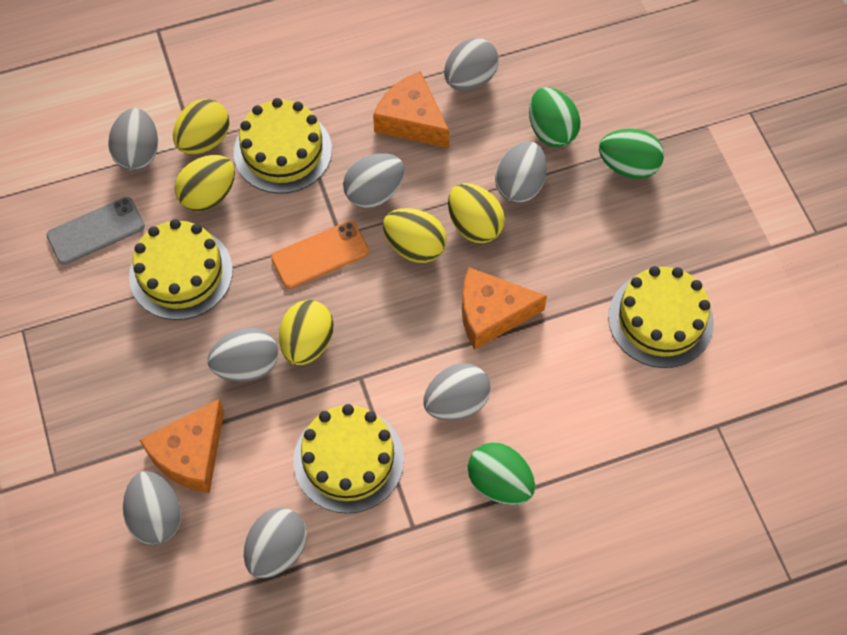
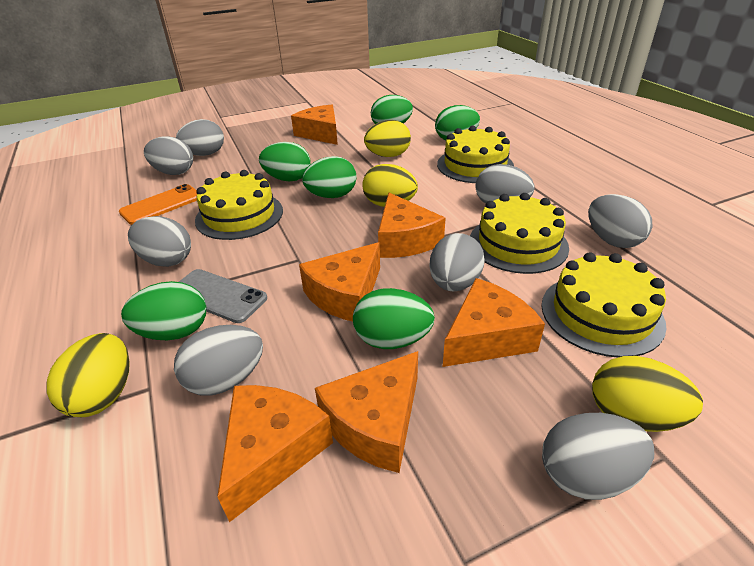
green egg: 3 -> 6
orange cheese: 3 -> 6
yellow egg: 5 -> 4

